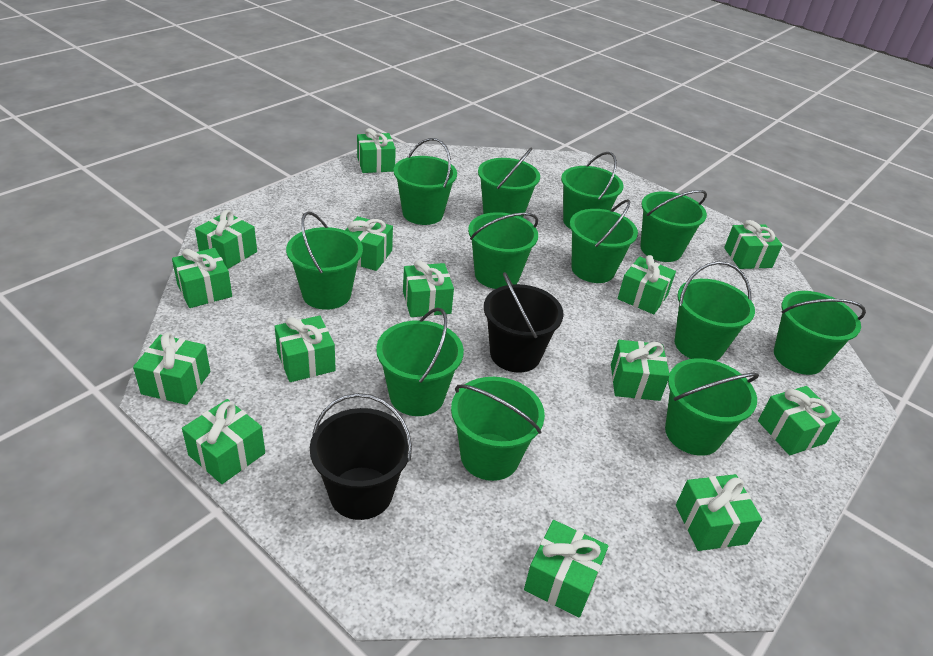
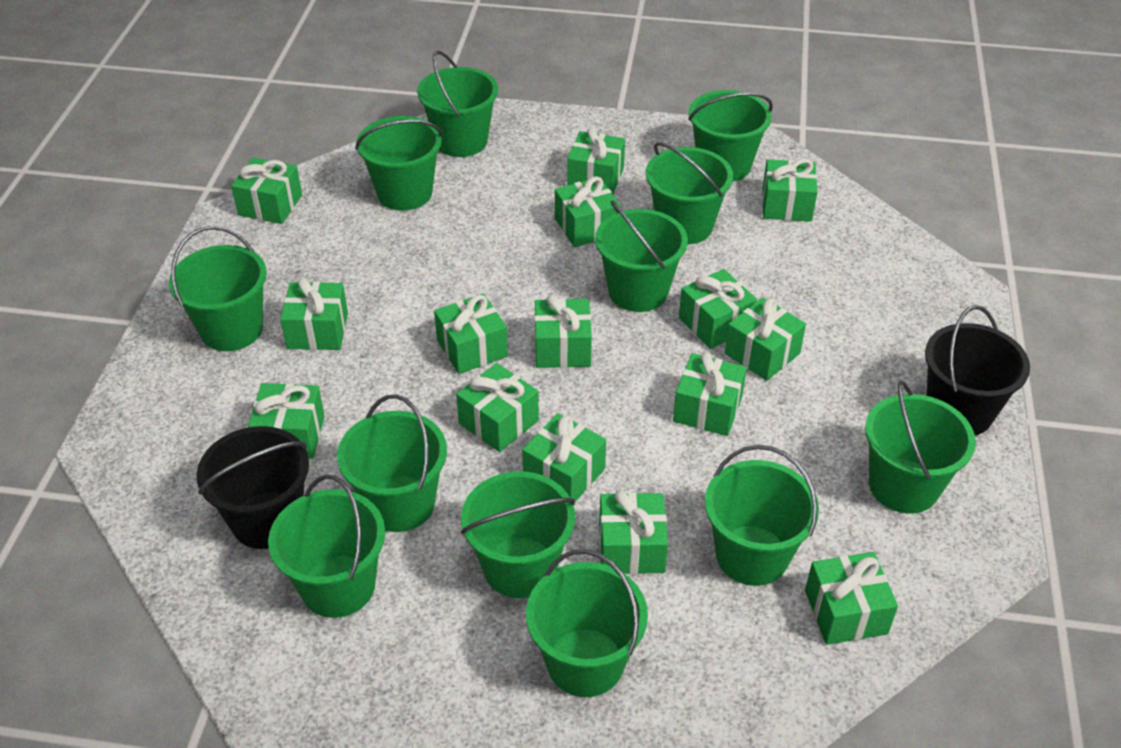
green gift: 14 -> 15

